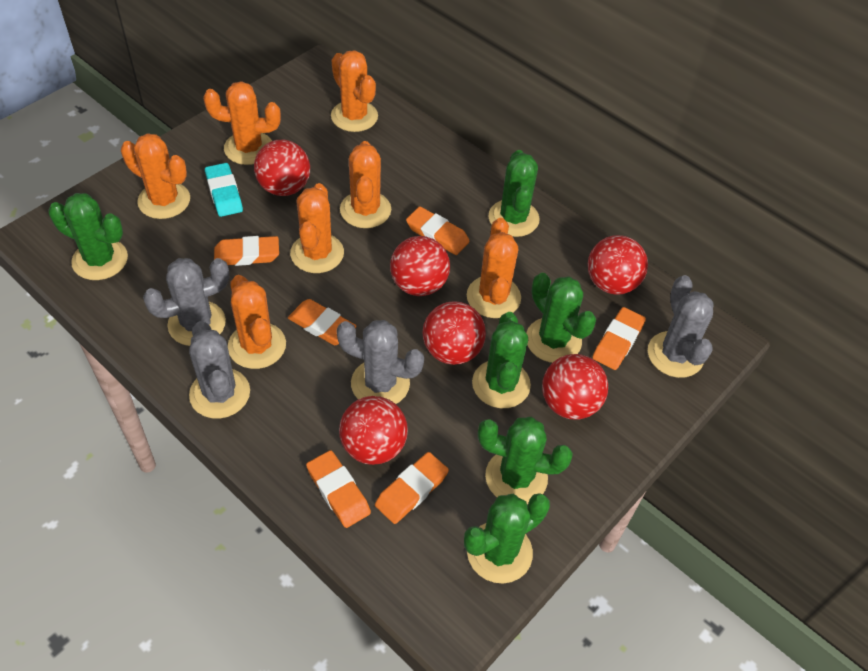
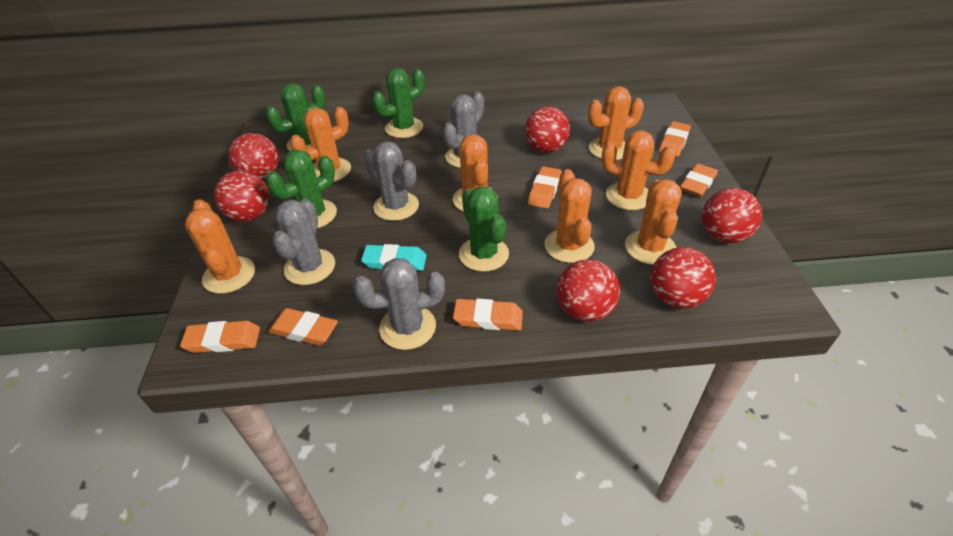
green cactus: 6 -> 4

